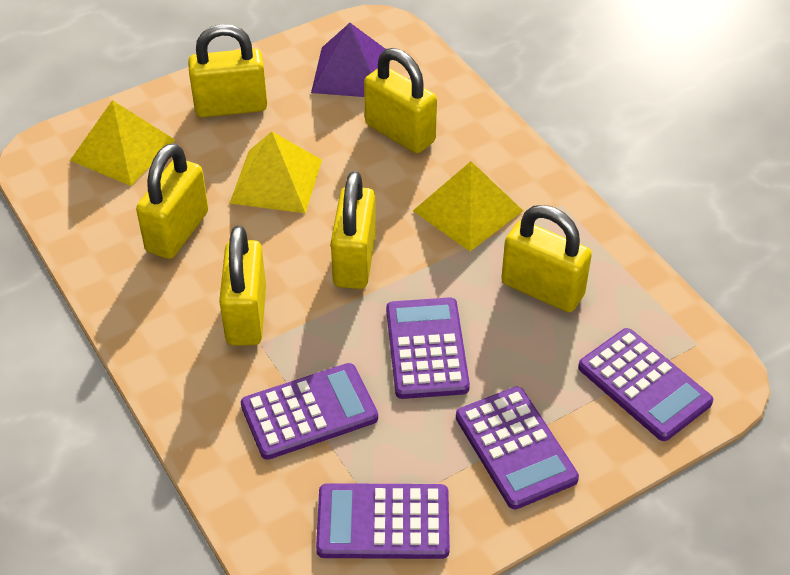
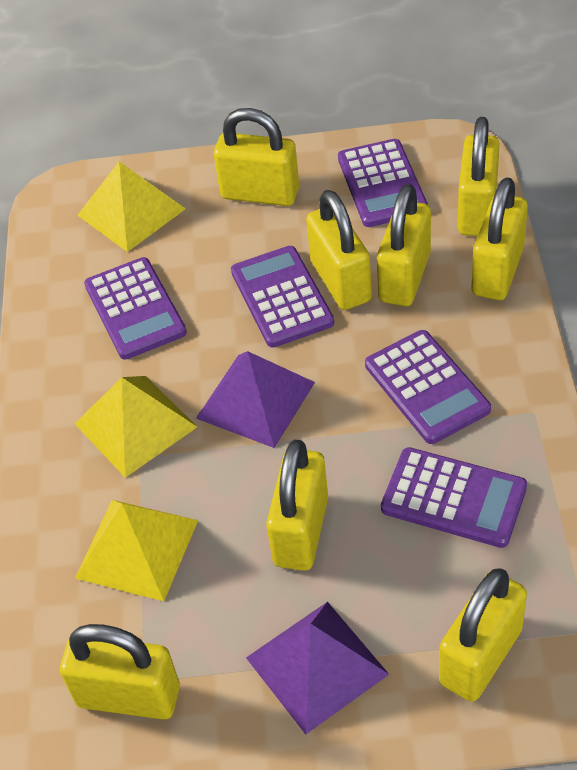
purple pyramid: 1 -> 2
yellow padlock: 6 -> 8

